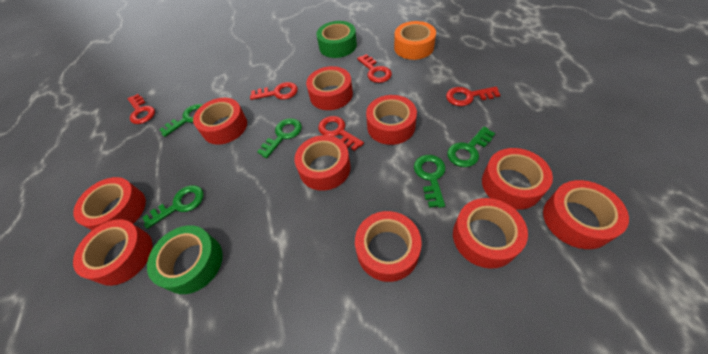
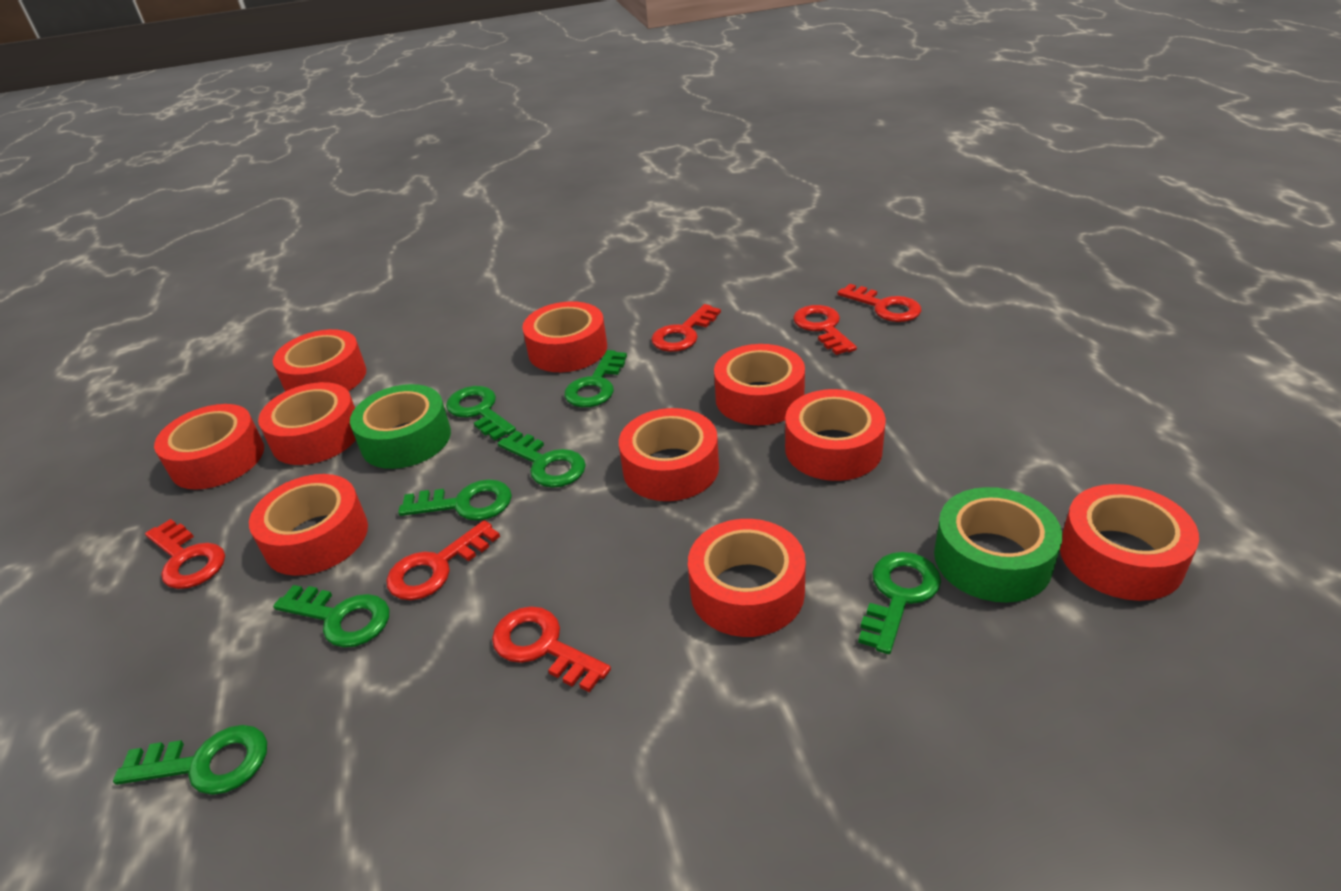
green key: 5 -> 7
orange tape: 1 -> 0
red key: 5 -> 6

